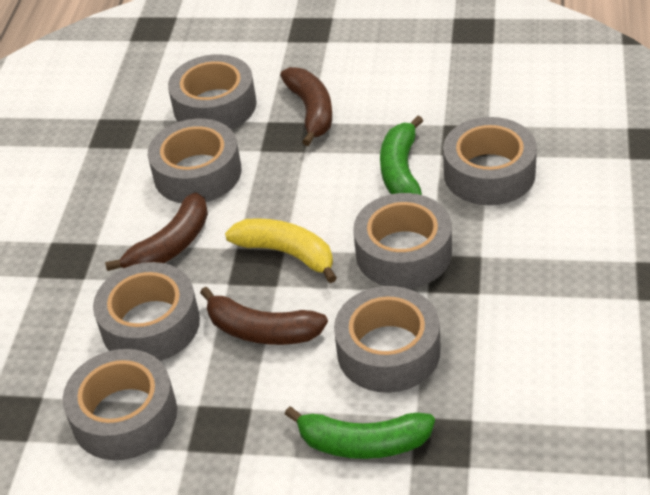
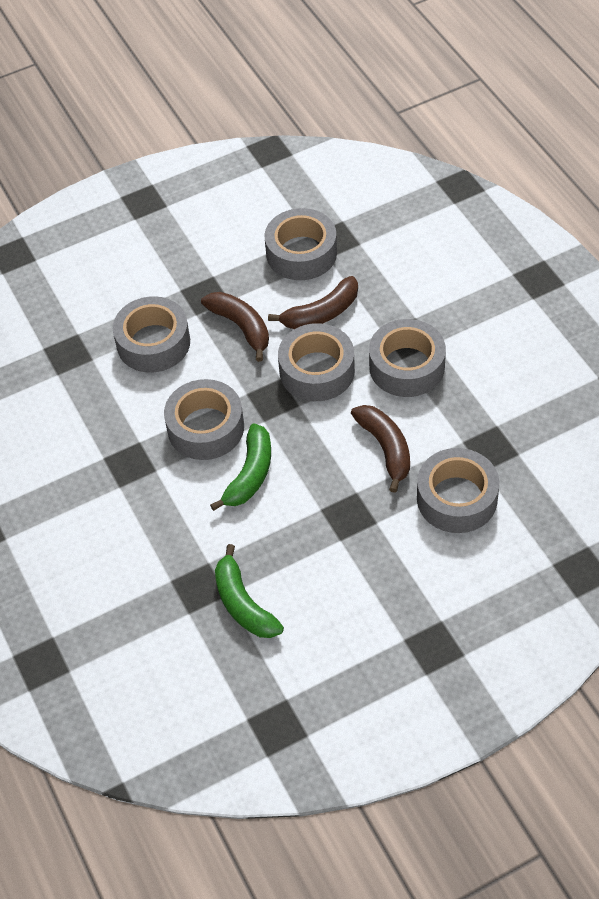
grey tape: 7 -> 6
yellow banana: 1 -> 0

